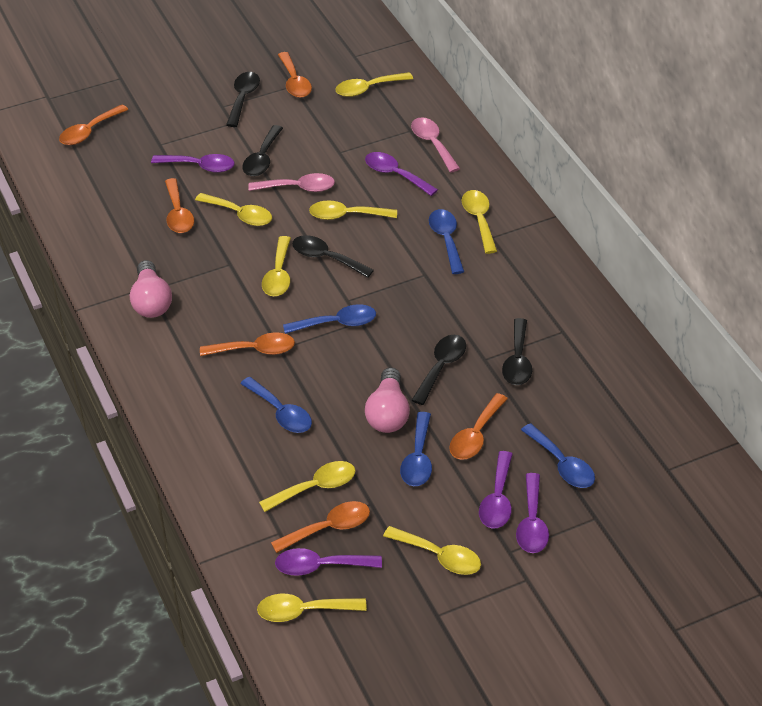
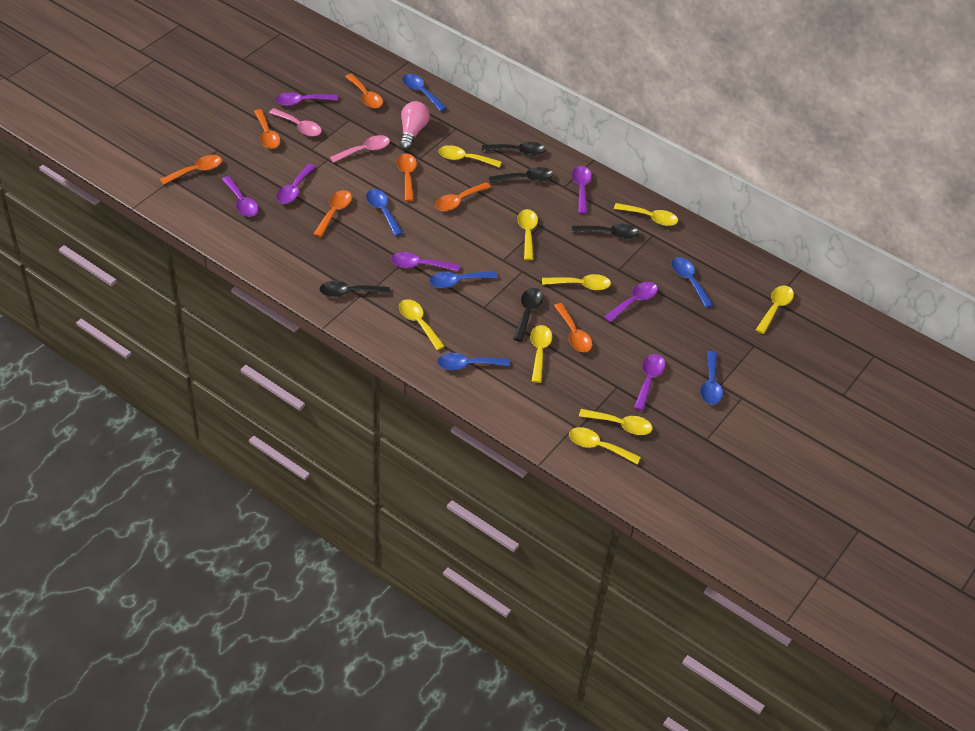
blue spoon: 5 -> 6
orange spoon: 6 -> 7
pink light bulb: 2 -> 1
purple spoon: 5 -> 7
yellow spoon: 8 -> 9

